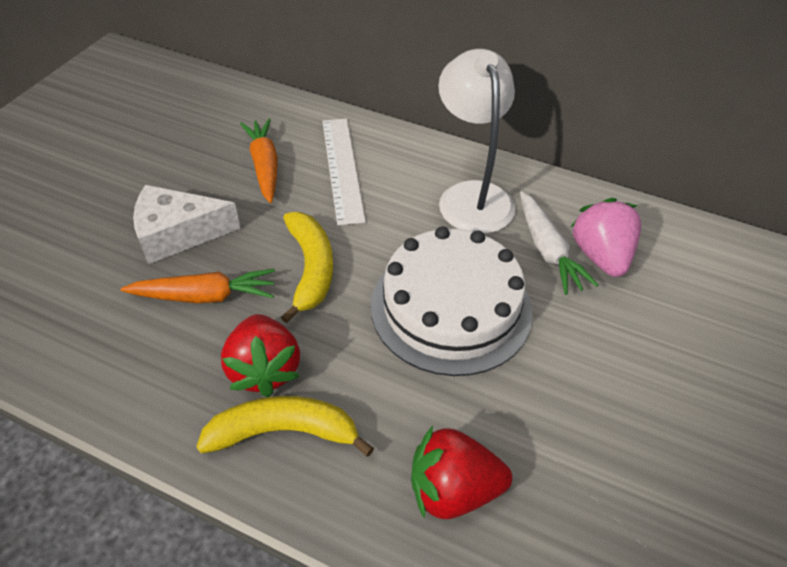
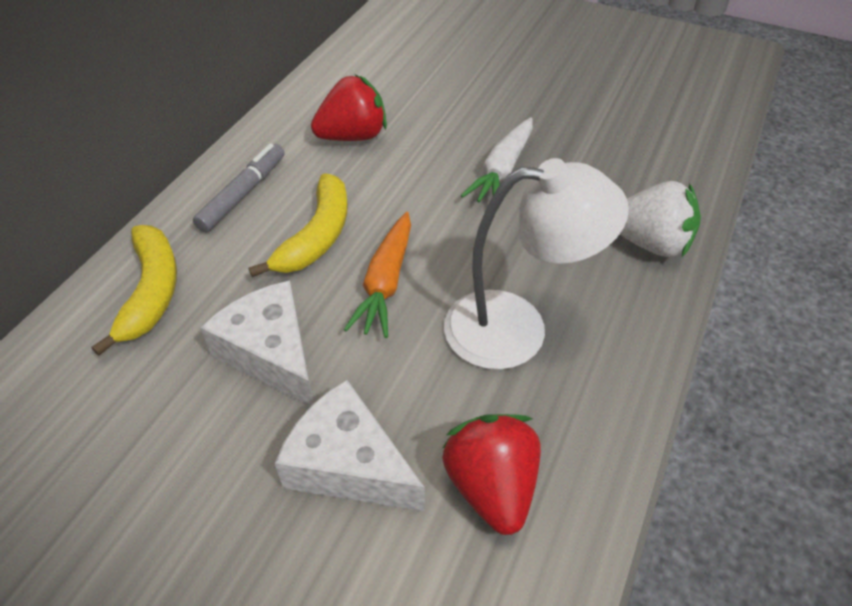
grey marker: 0 -> 1
orange carrot: 2 -> 1
pink strawberry: 1 -> 0
white cake: 1 -> 0
white cheese: 1 -> 2
white ruler: 1 -> 0
white strawberry: 0 -> 1

